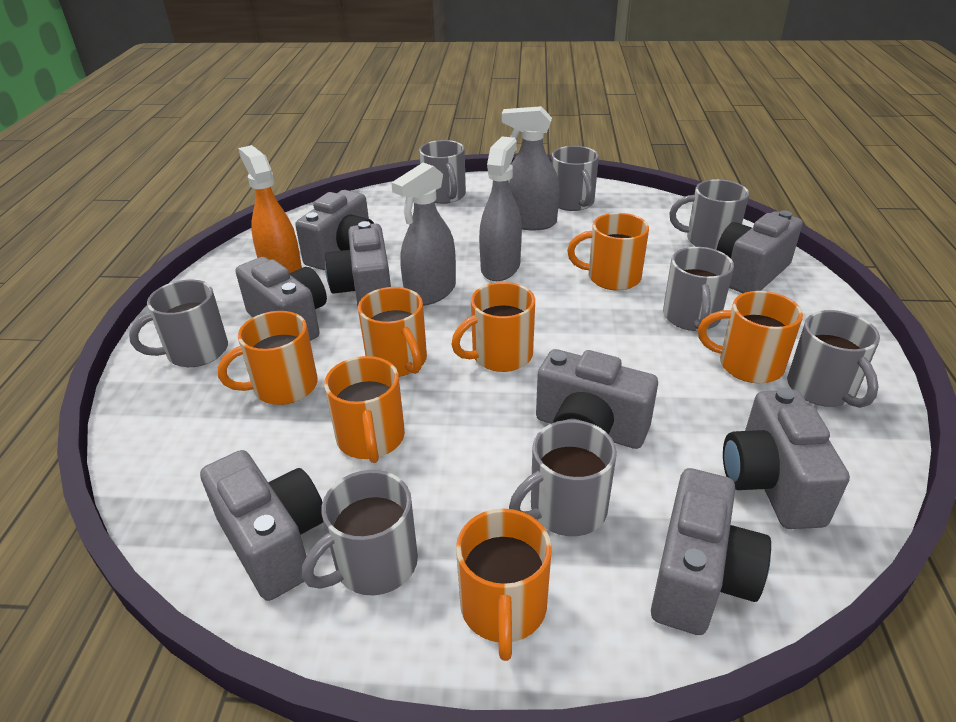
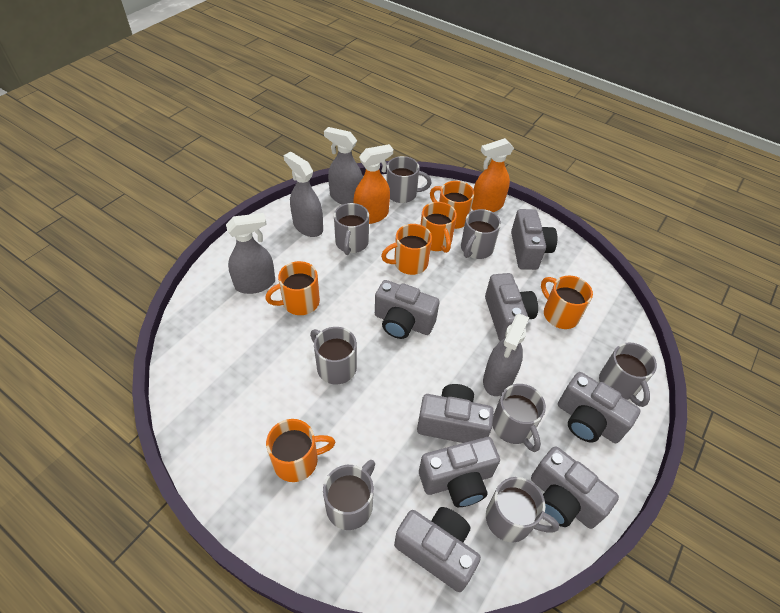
grey spray bottle: 3 -> 4
orange mug: 7 -> 6
orange spray bottle: 1 -> 2

